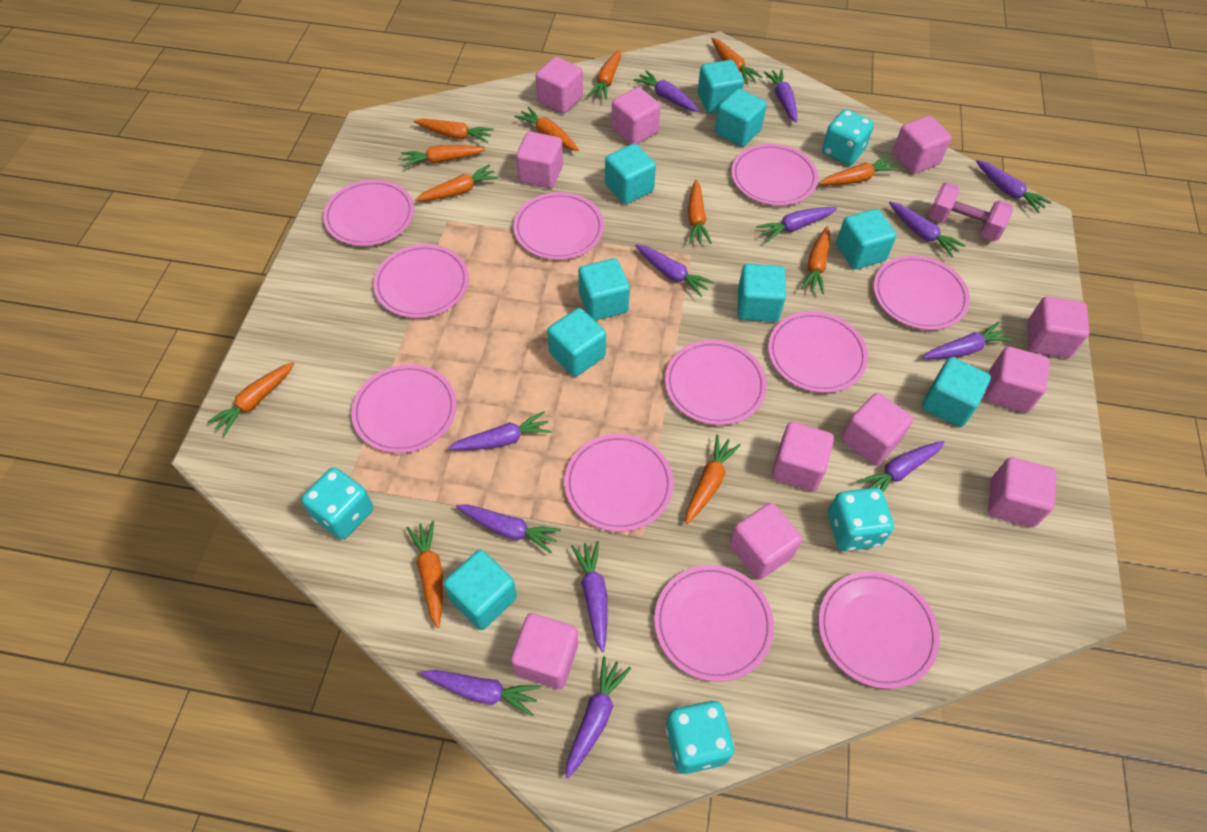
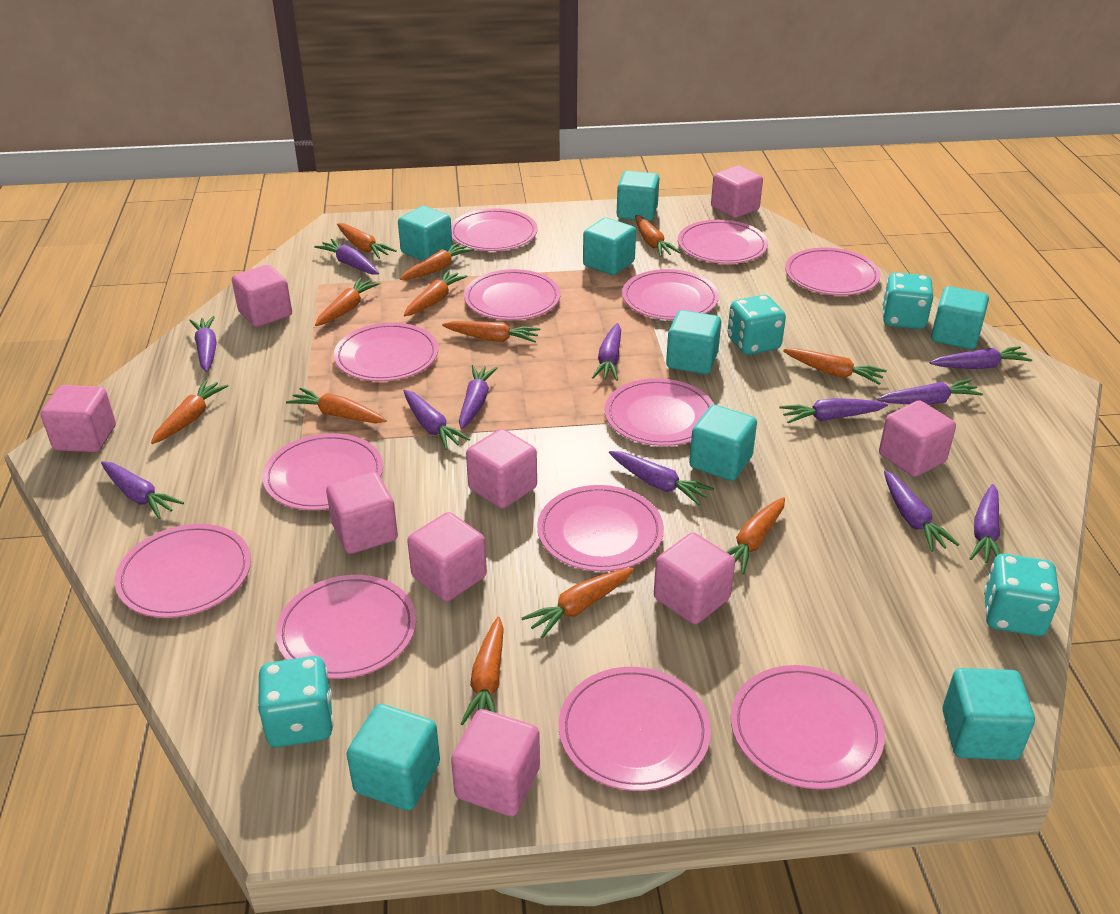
pink cube: 11 -> 9
pink dumbbell: 1 -> 0
pink plate: 11 -> 13
purple carrot: 13 -> 12
turquoise cube: 9 -> 8

